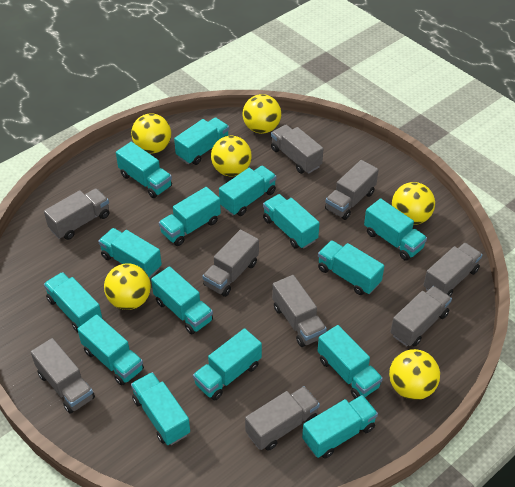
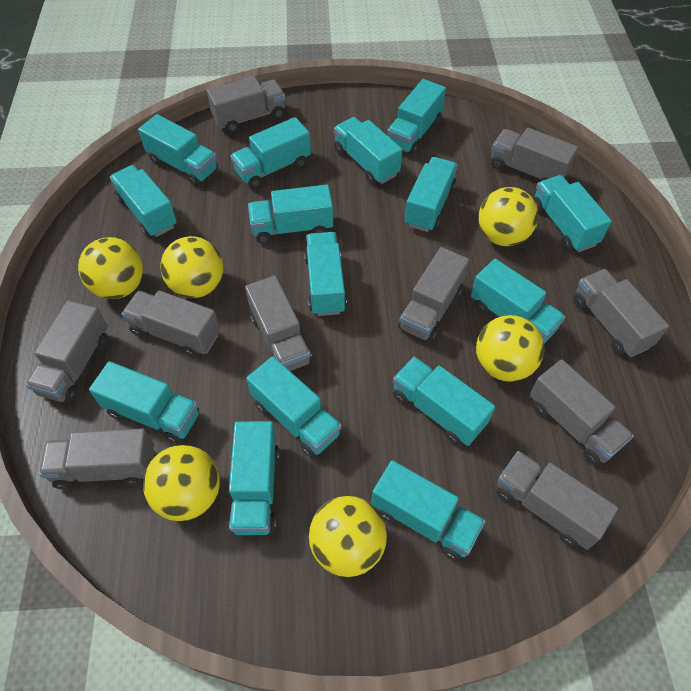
grey truck: 9 -> 10

